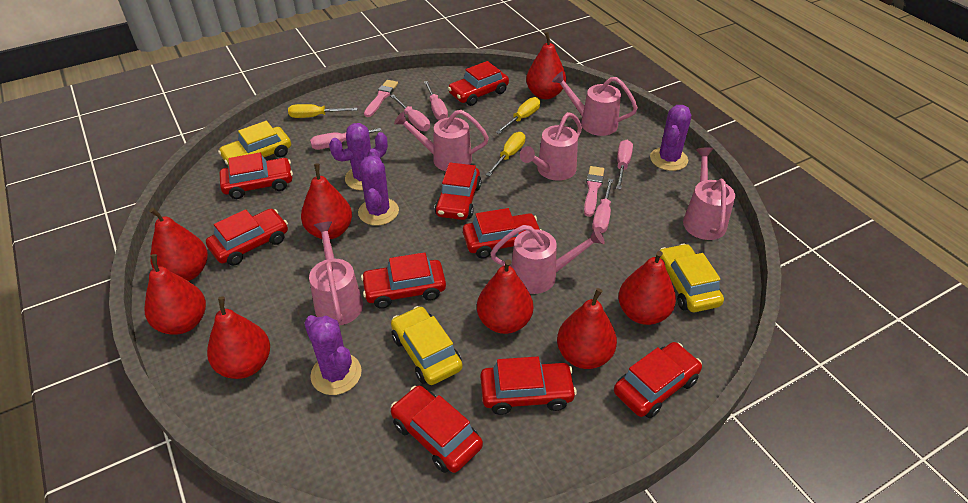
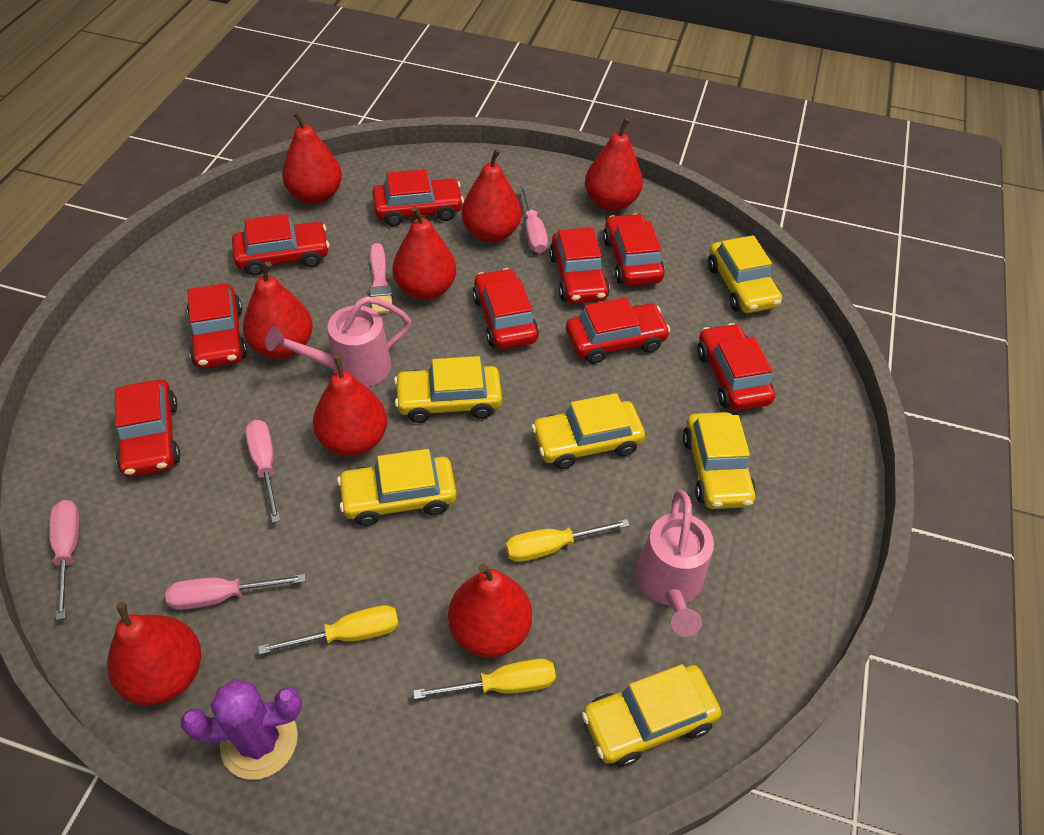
pink brush: 2 -> 1
pink screwdriver: 5 -> 4
pink watering can: 6 -> 2
purple cactus: 4 -> 1
yellow car: 3 -> 6

